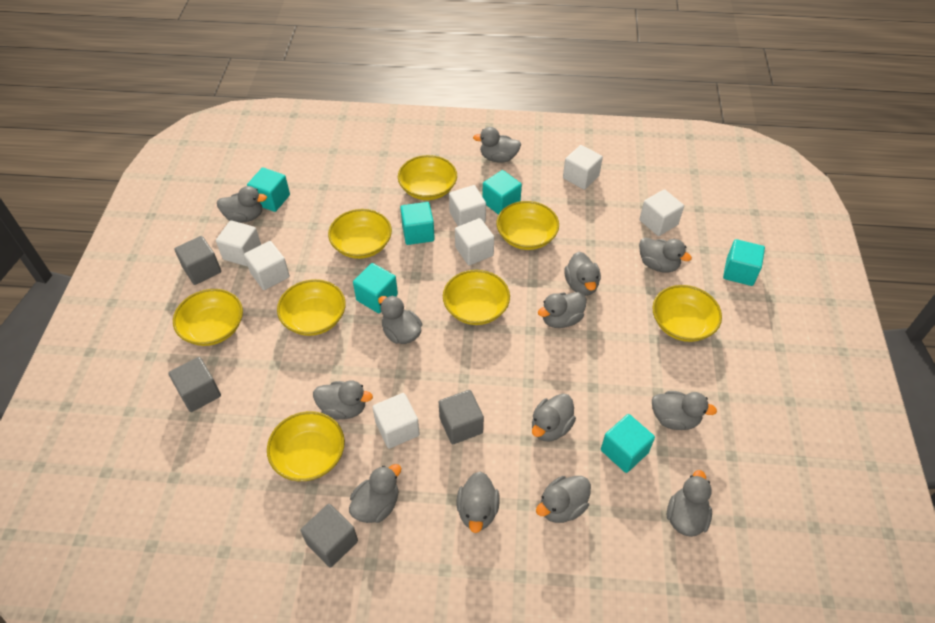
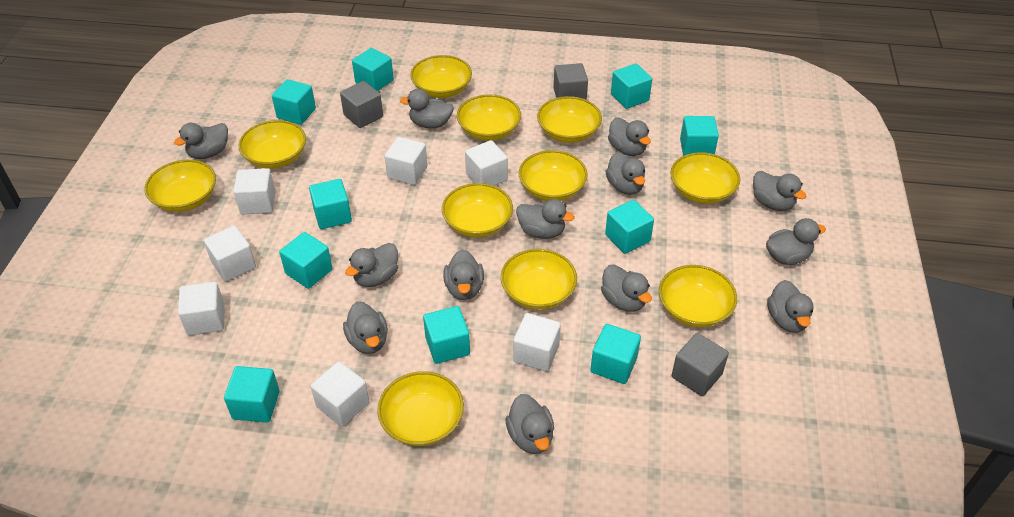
grey cube: 4 -> 3
turquoise cube: 6 -> 10
yellow bowl: 8 -> 11

